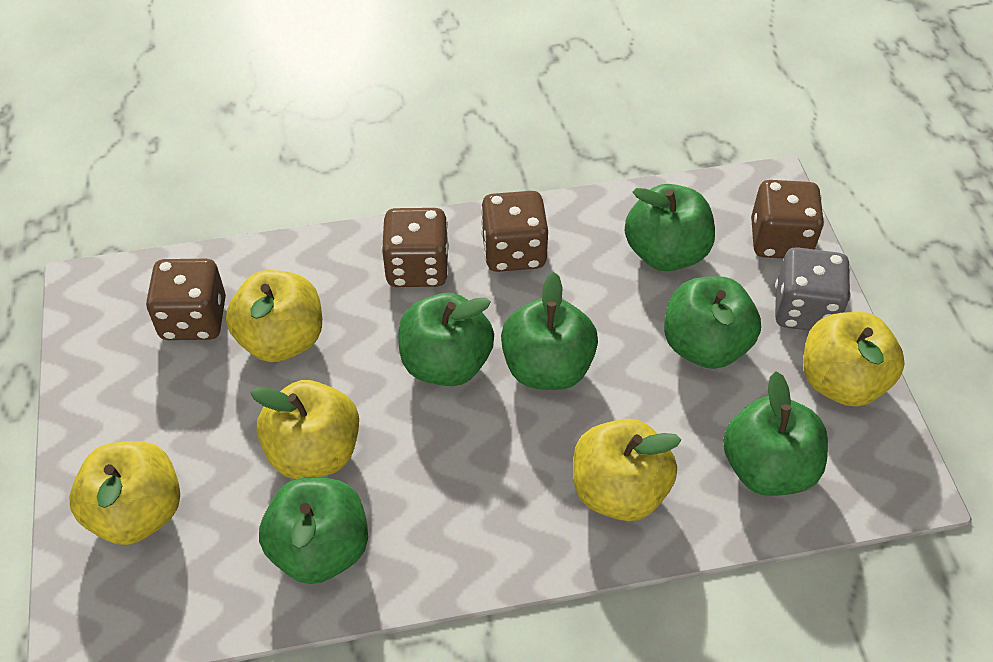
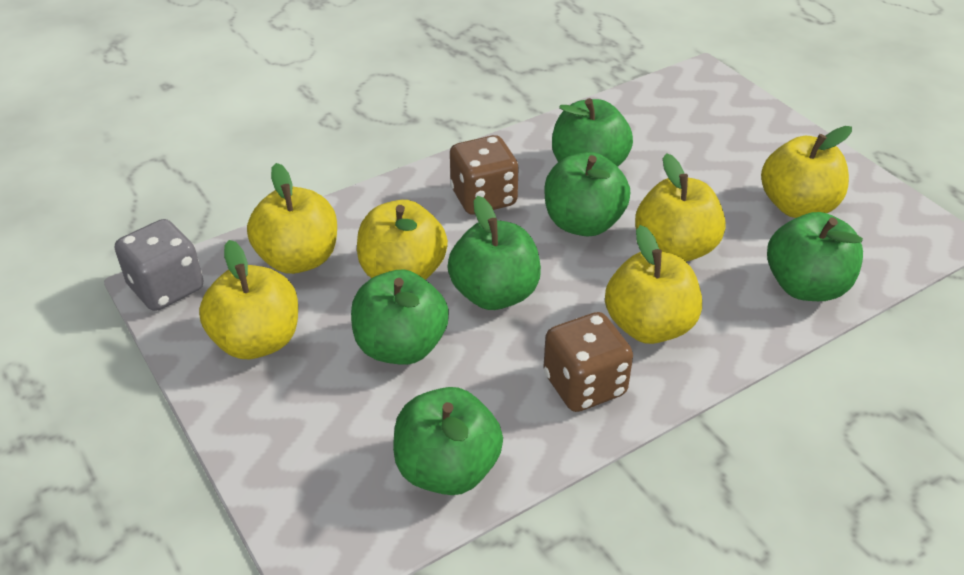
brown dice: 4 -> 2
yellow apple: 5 -> 6

